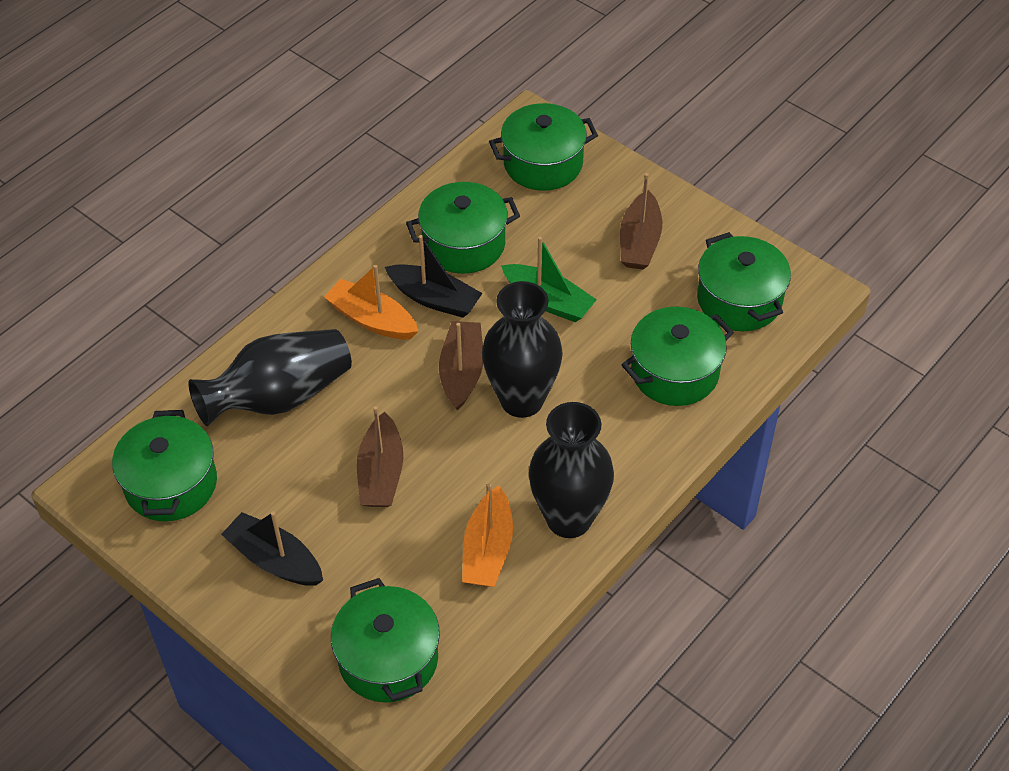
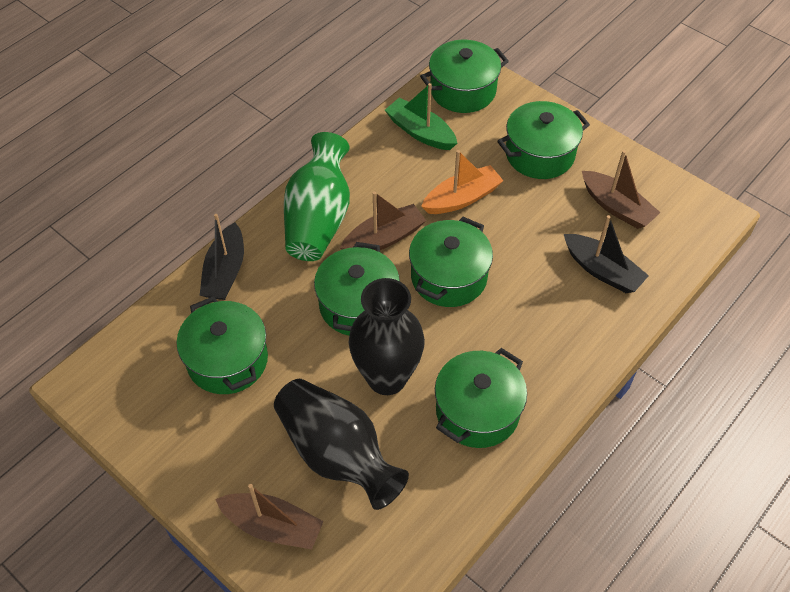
black vase: 3 -> 2
green vase: 0 -> 1
orange boat: 2 -> 1

